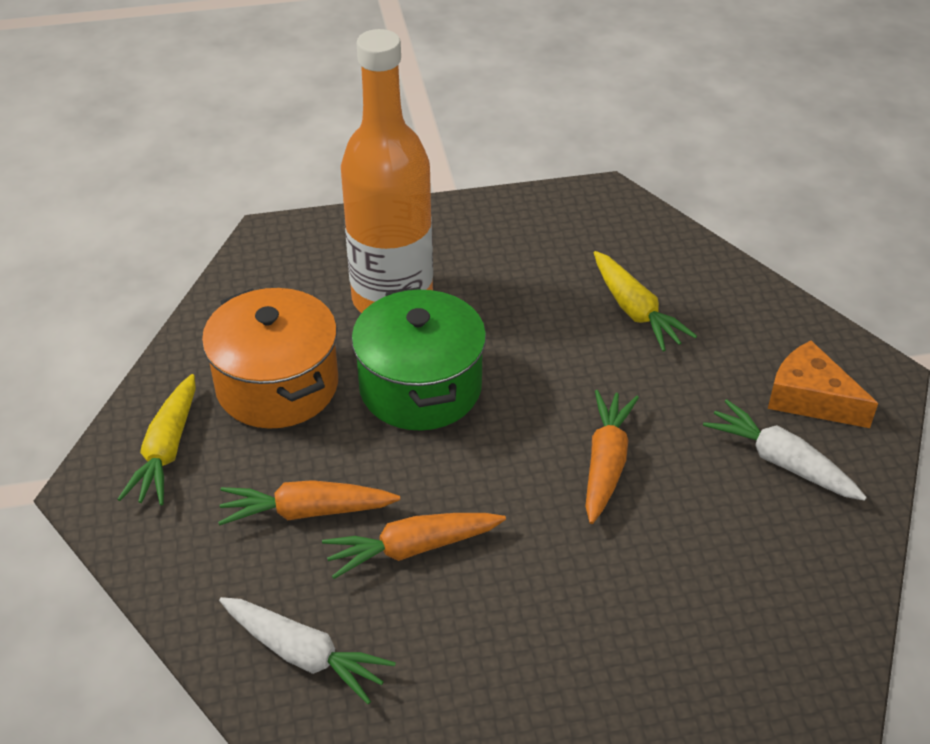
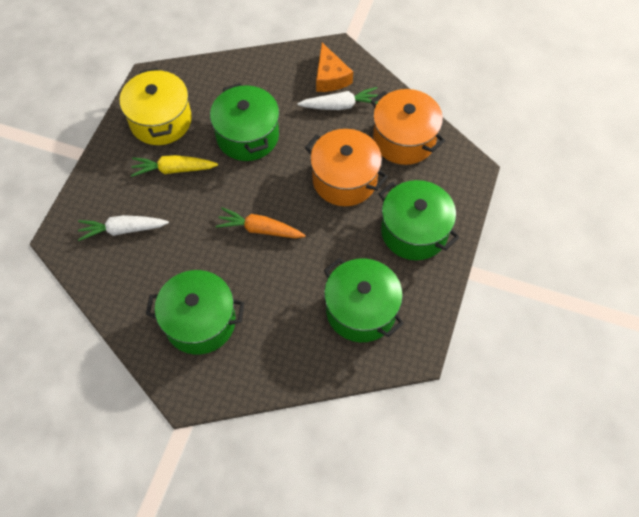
green pot: 1 -> 4
orange bottle: 1 -> 0
orange carrot: 3 -> 1
orange pot: 1 -> 2
yellow carrot: 2 -> 1
yellow pot: 0 -> 1

